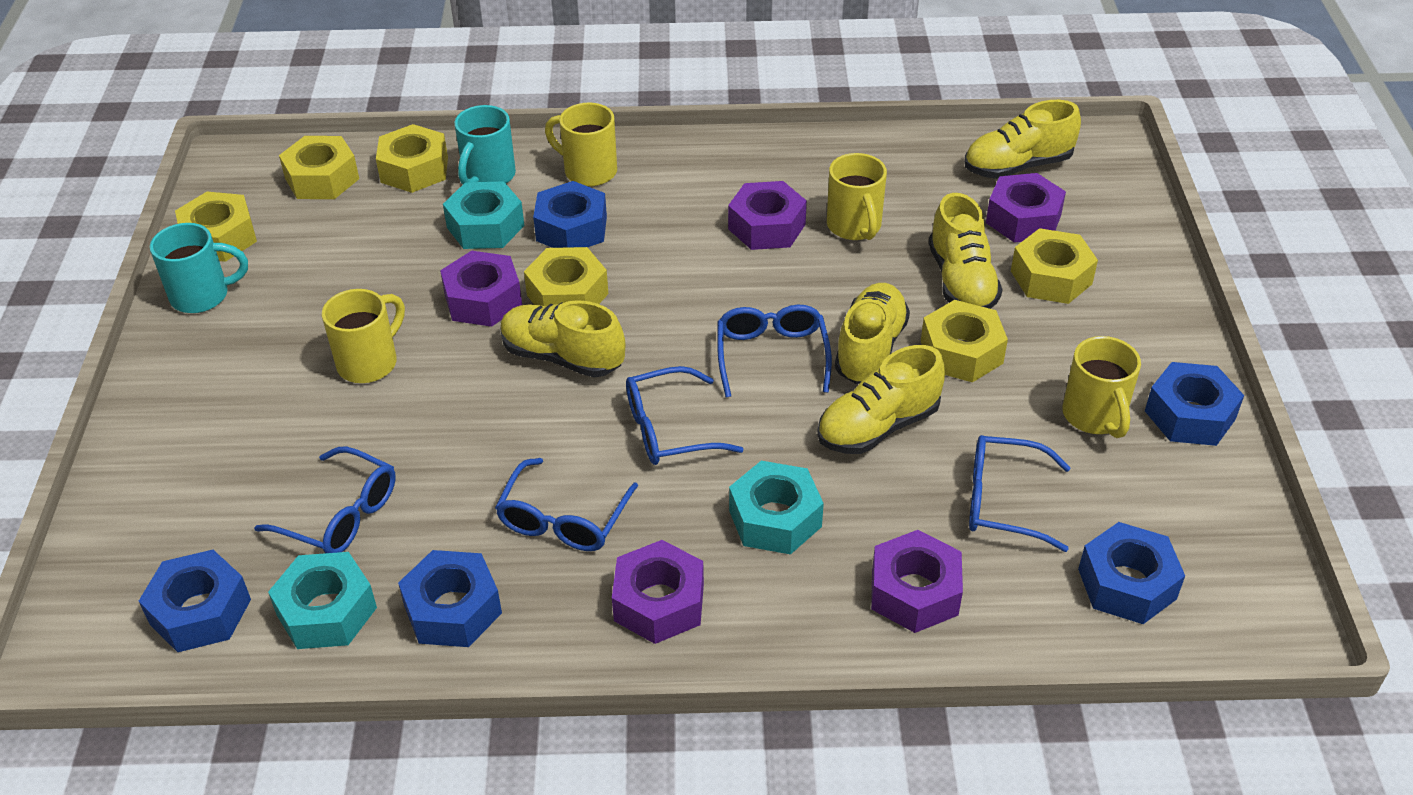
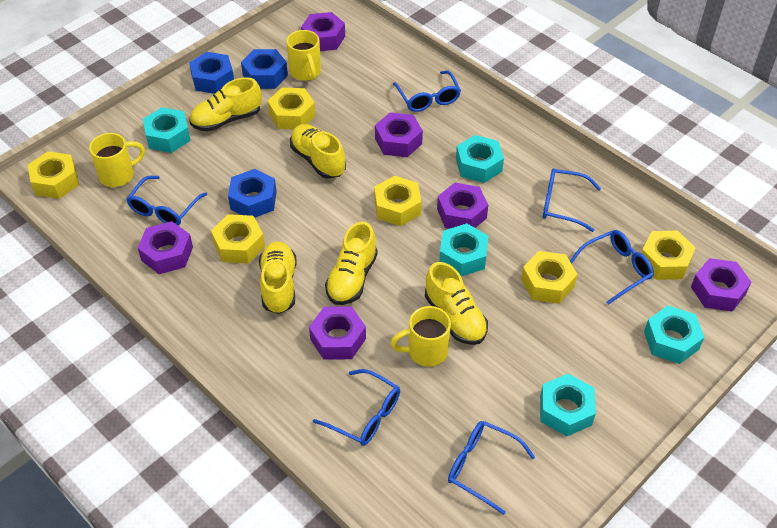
blue glasses: 5 -> 6
blue nut: 5 -> 3
purple nut: 5 -> 6
turquoise mug: 2 -> 0
turquoise nut: 3 -> 5
yellow mug: 4 -> 3

